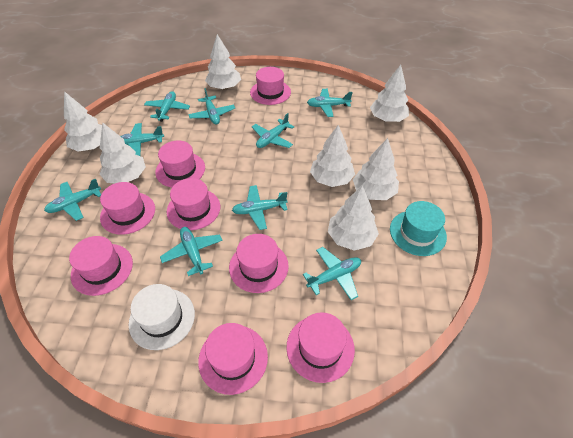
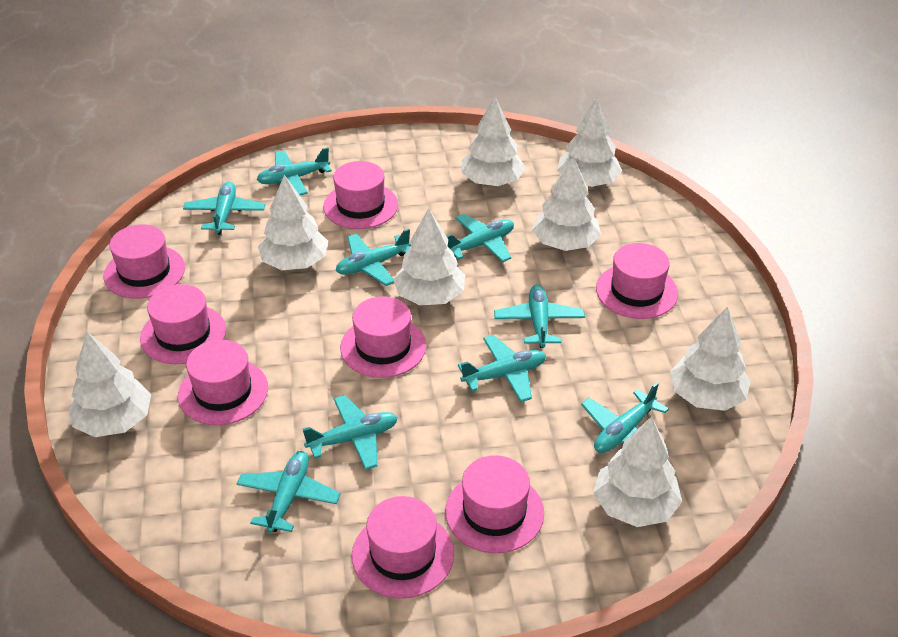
turquoise hat: 1 -> 0
white hat: 1 -> 0
white tree: 7 -> 8

